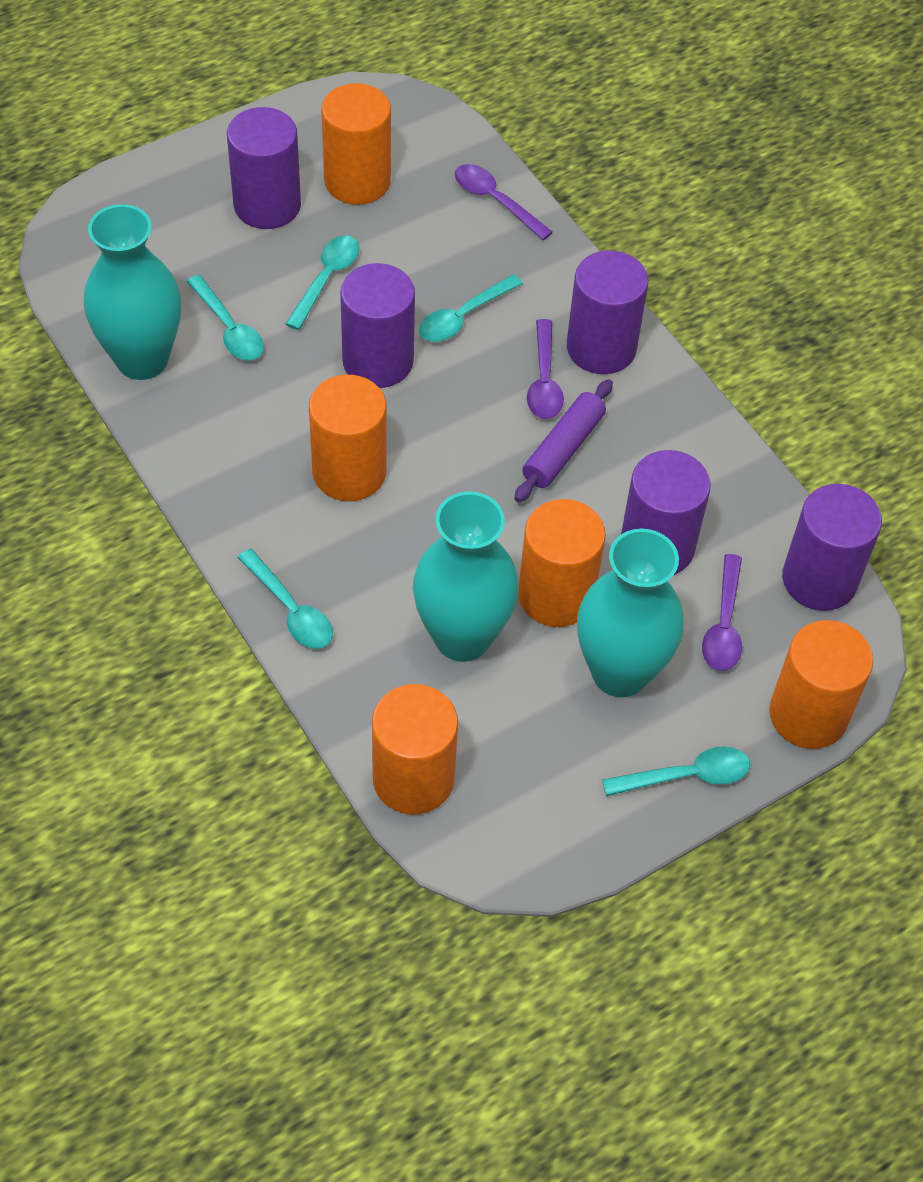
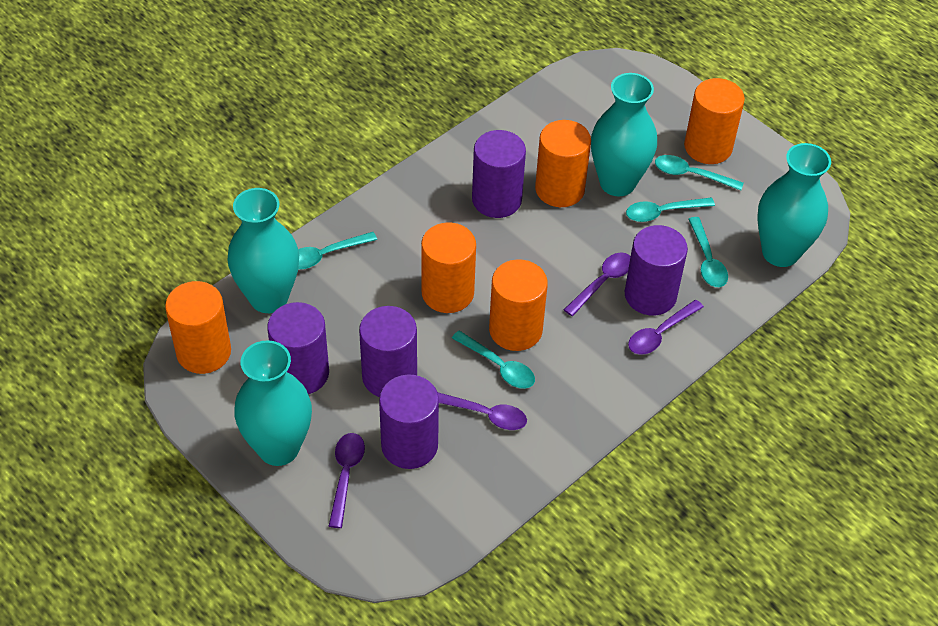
purple rolling pin: 1 -> 0
purple spoon: 3 -> 4
turquoise vase: 3 -> 4

